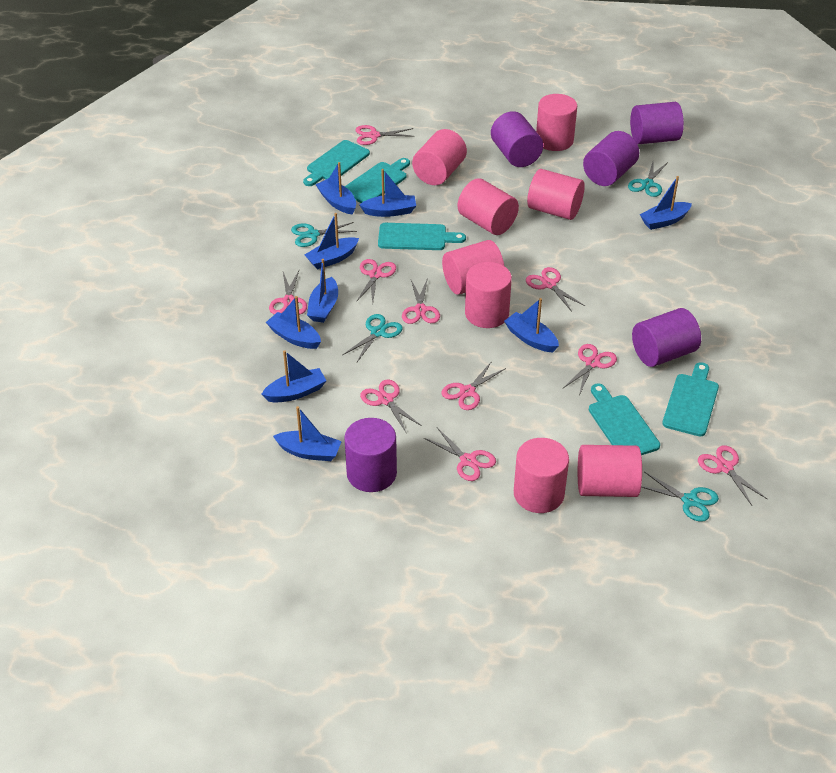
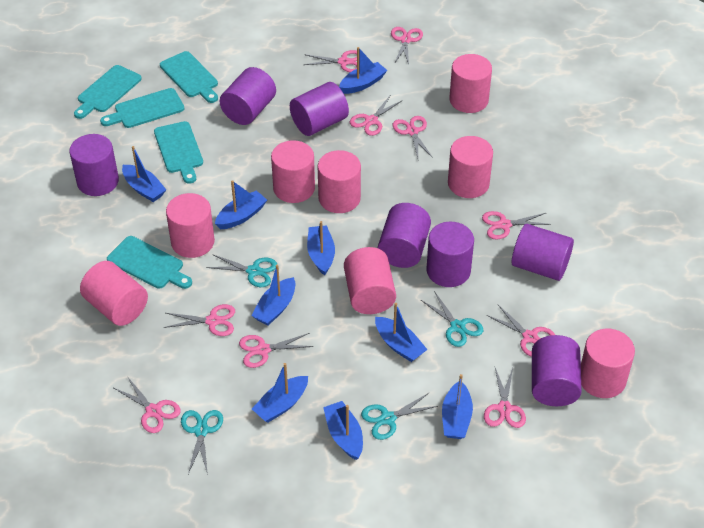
purple cylinder: 5 -> 7

